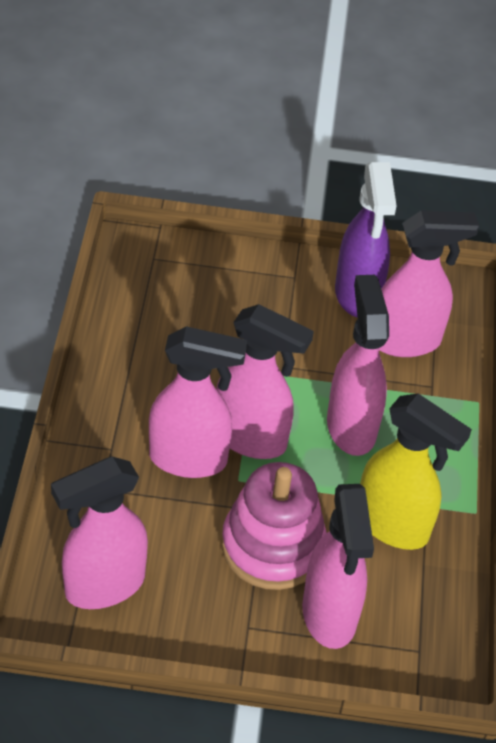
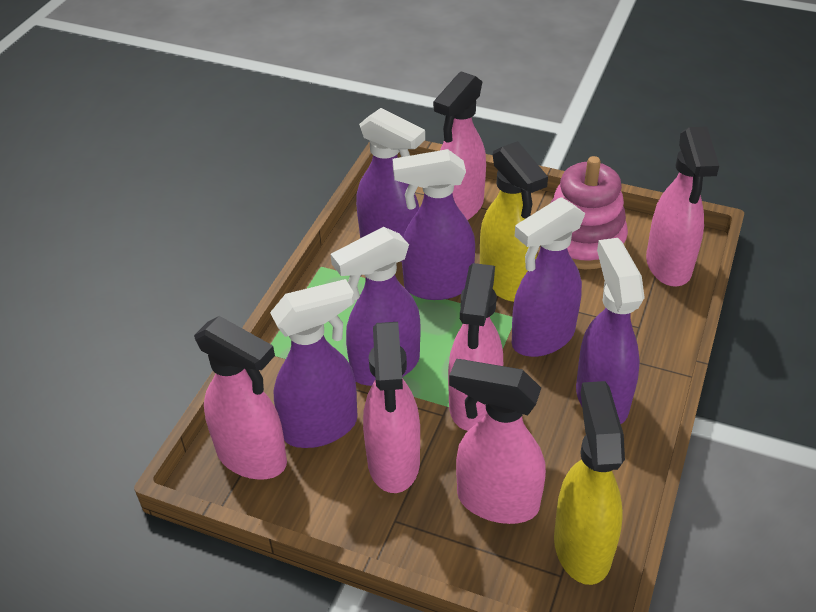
purple spray bottle: 1 -> 6
yellow spray bottle: 1 -> 2

